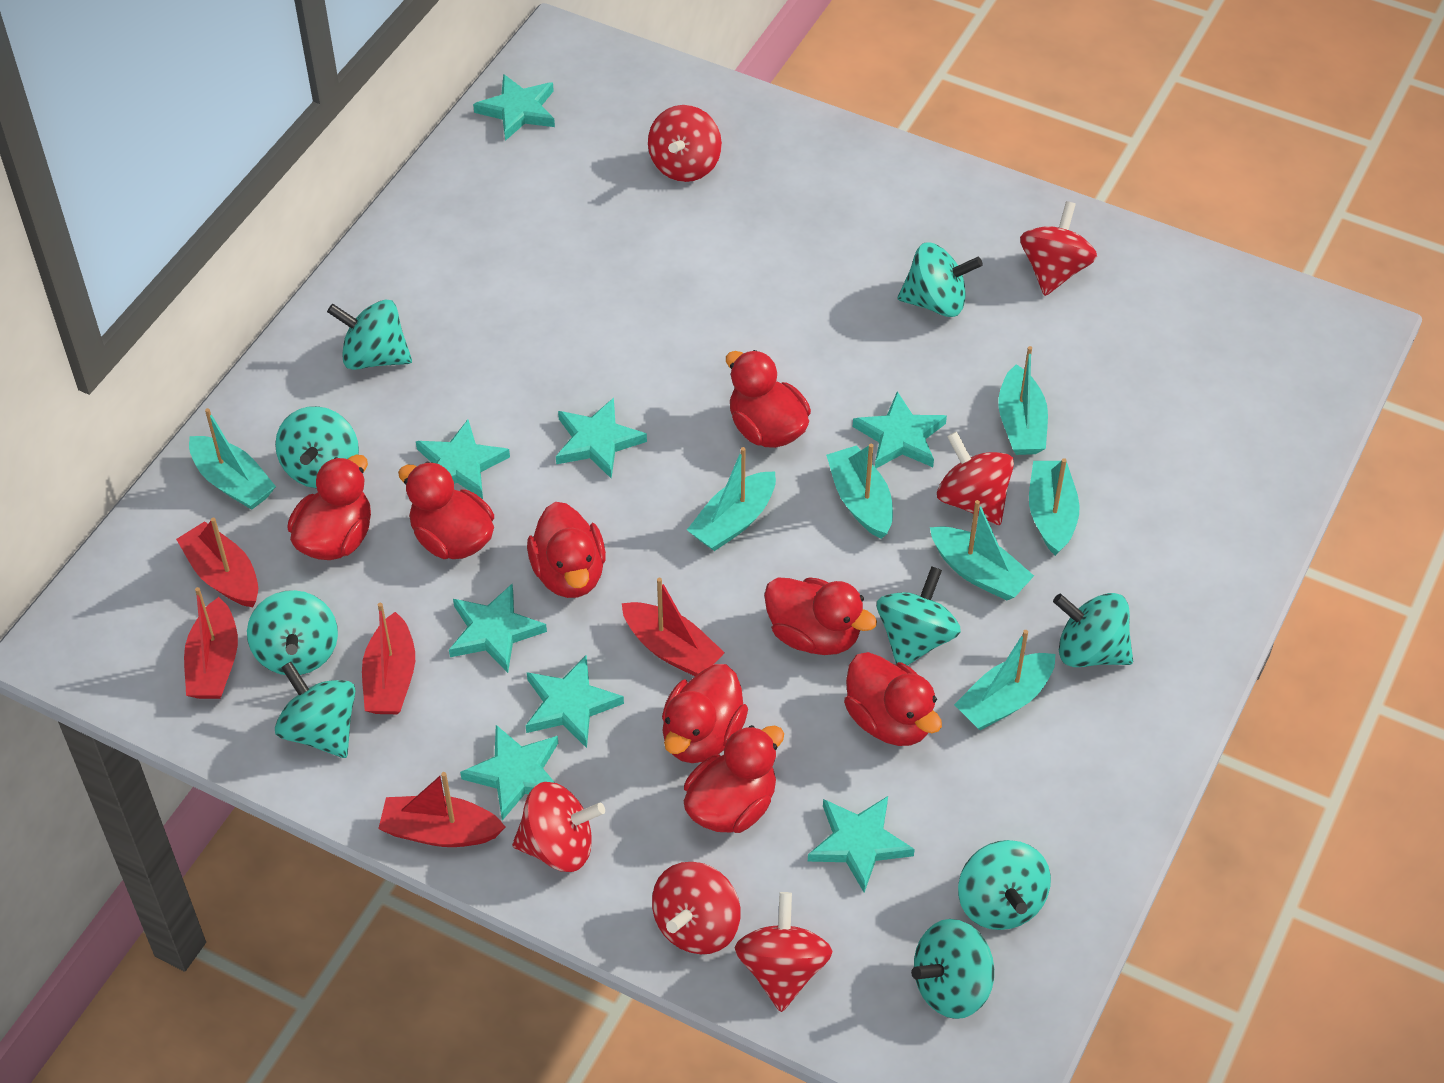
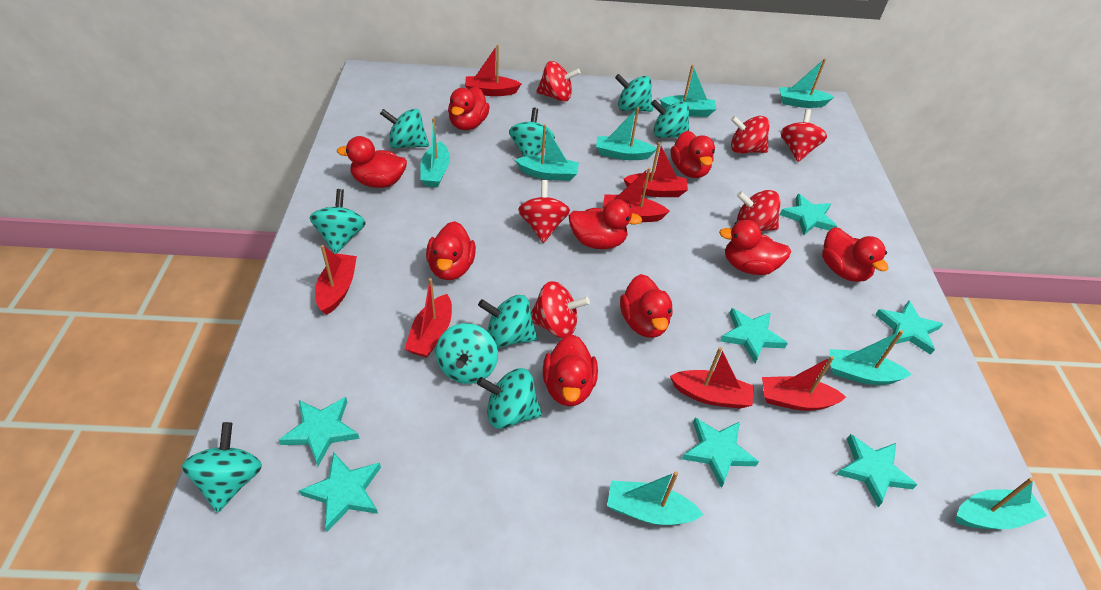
red boat: 5 -> 7
red duck: 8 -> 9
turquoise boat: 7 -> 8
turquoise star: 8 -> 7

